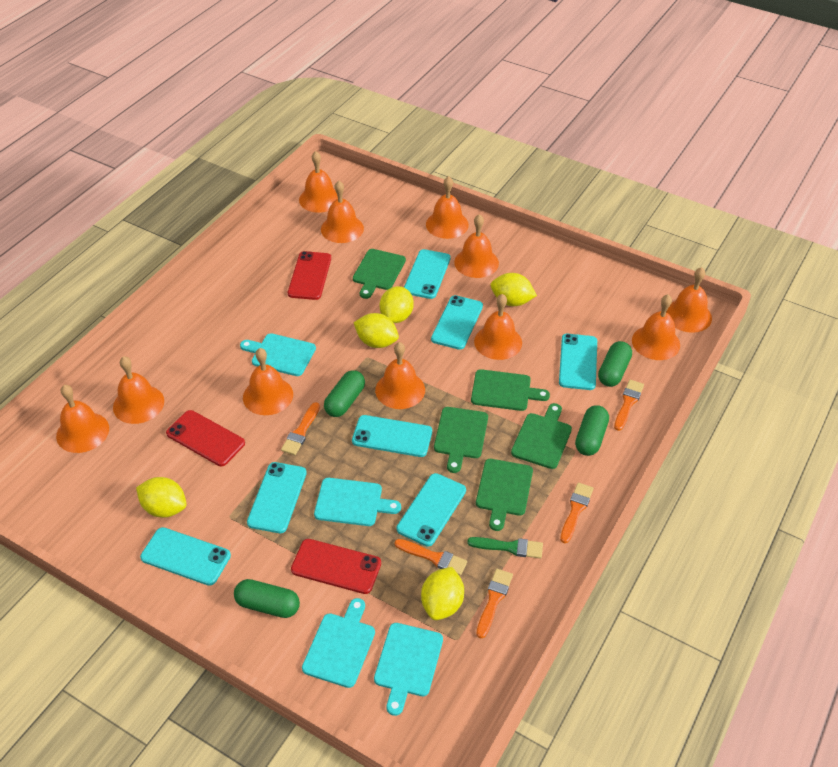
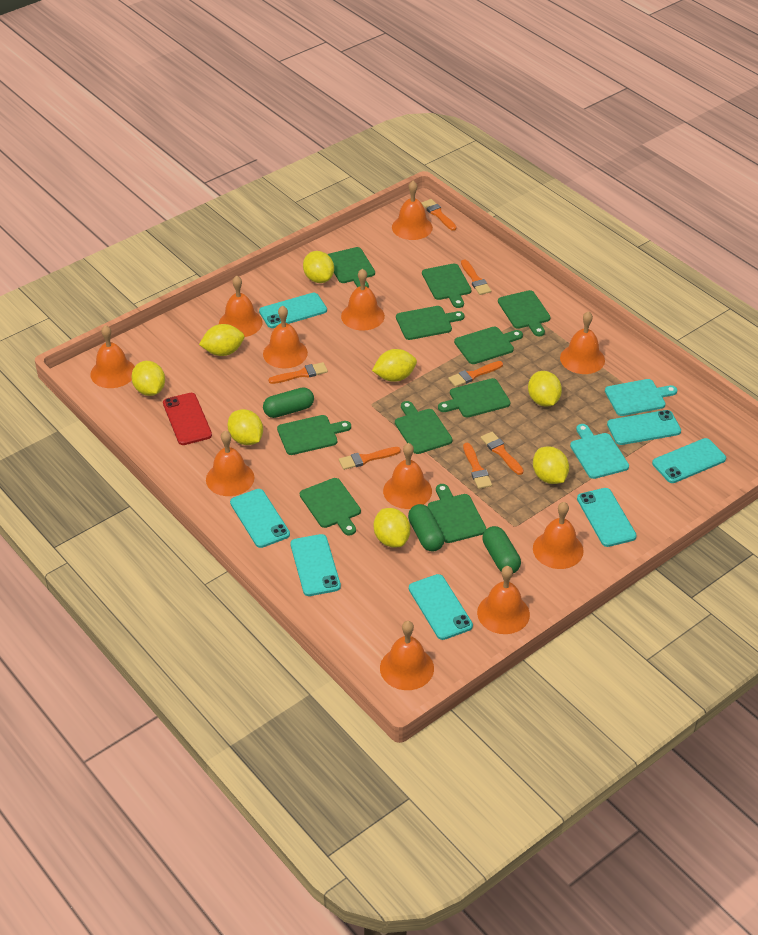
green brush: 1 -> 0
green capsule: 4 -> 3
green cutting board: 5 -> 10
orange brush: 5 -> 7
red phone: 3 -> 1
turquoise cutting board: 4 -> 2
yellow lemon: 5 -> 8

